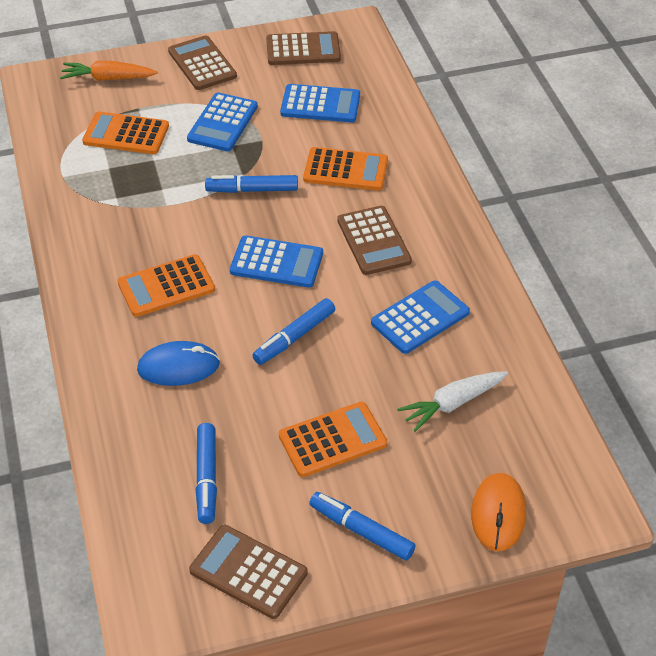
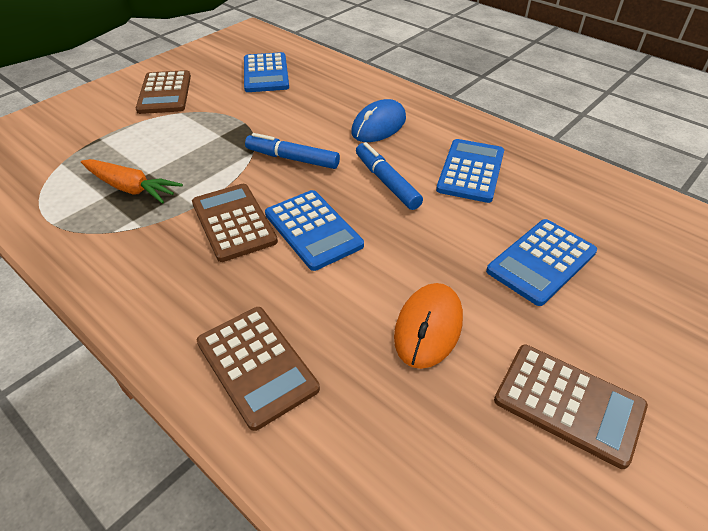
blue marker: 4 -> 2
orange calculator: 4 -> 0
white carrot: 1 -> 0

